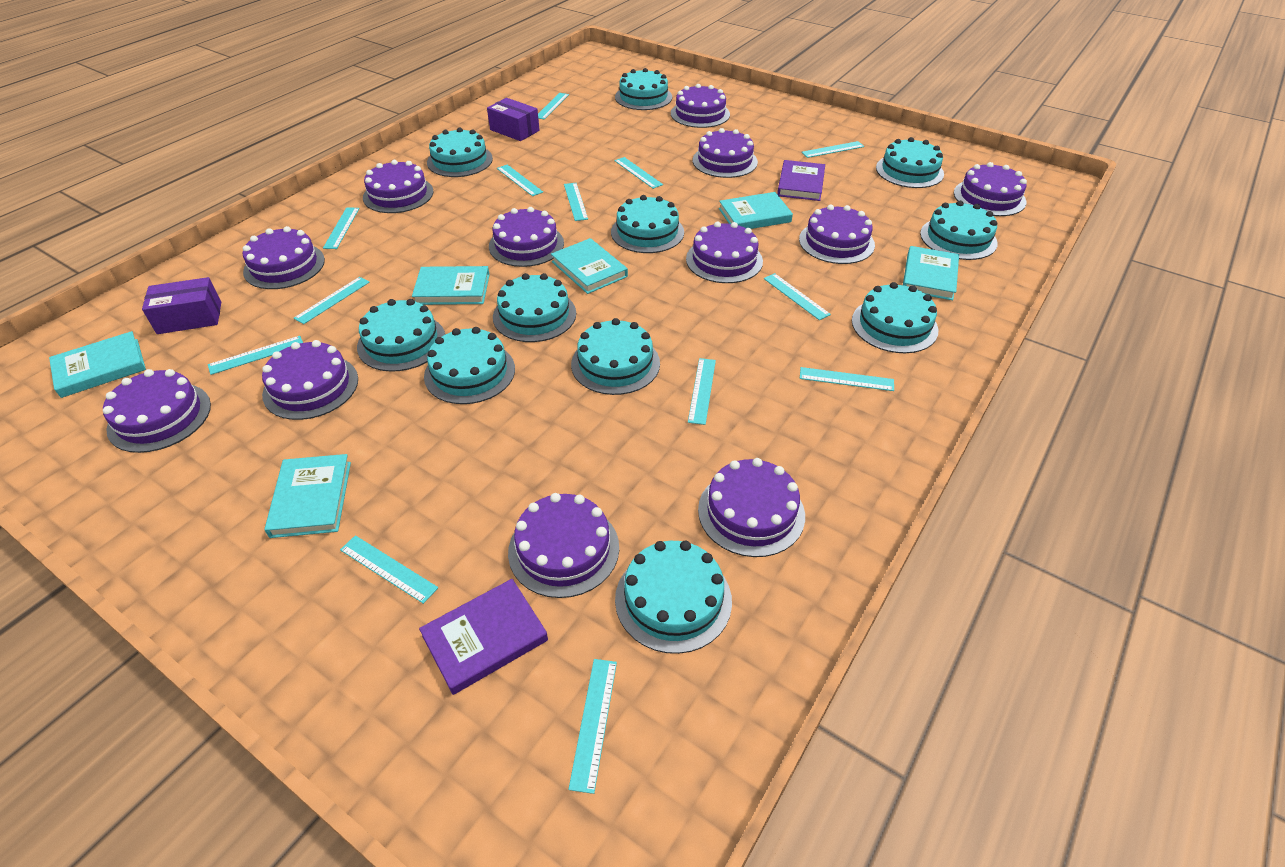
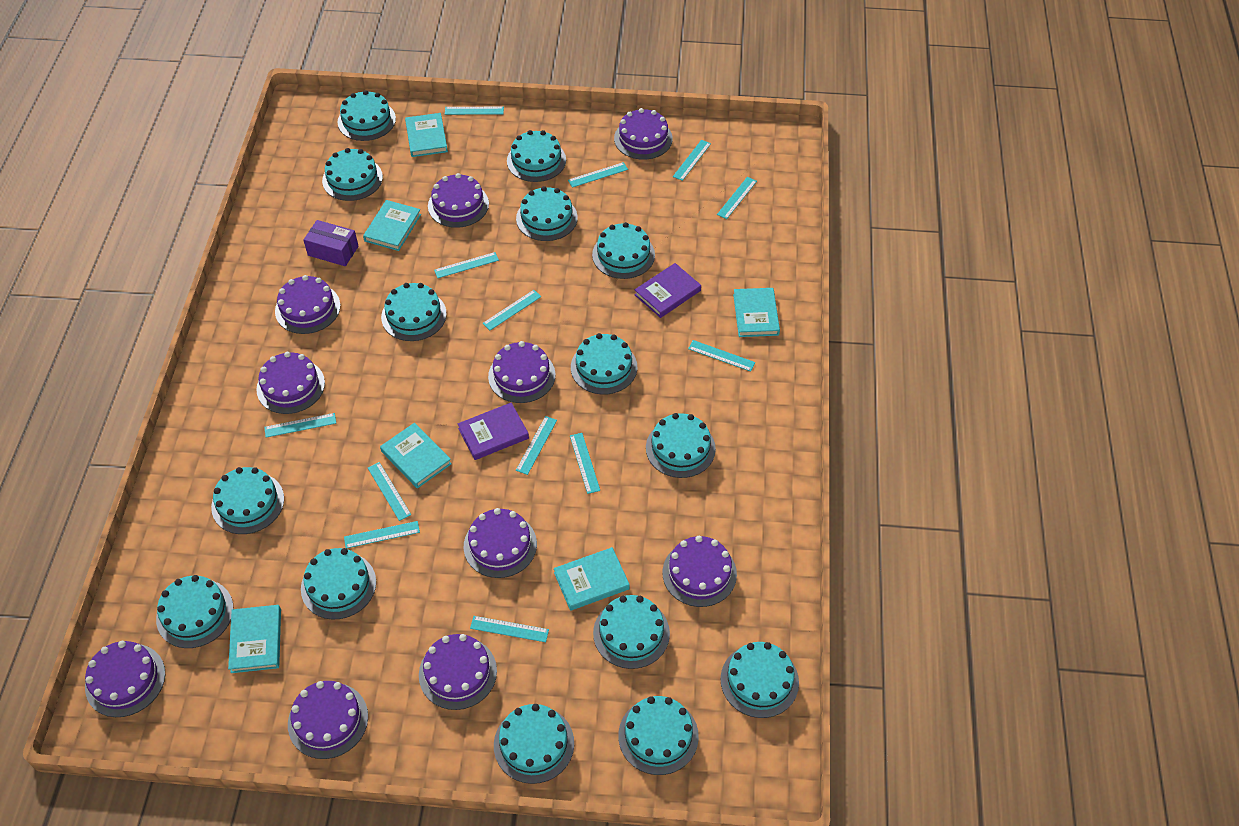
purple box: 2 -> 1
purple cake: 12 -> 10
turquoise cake: 11 -> 15

